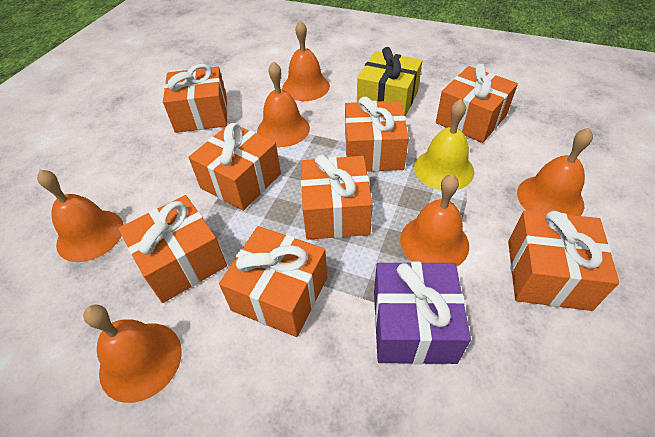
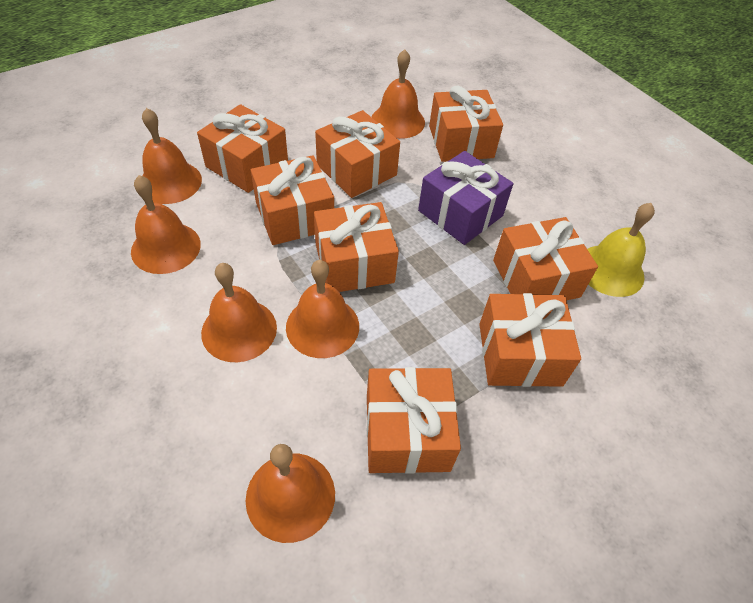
yellow gift: 1 -> 0

